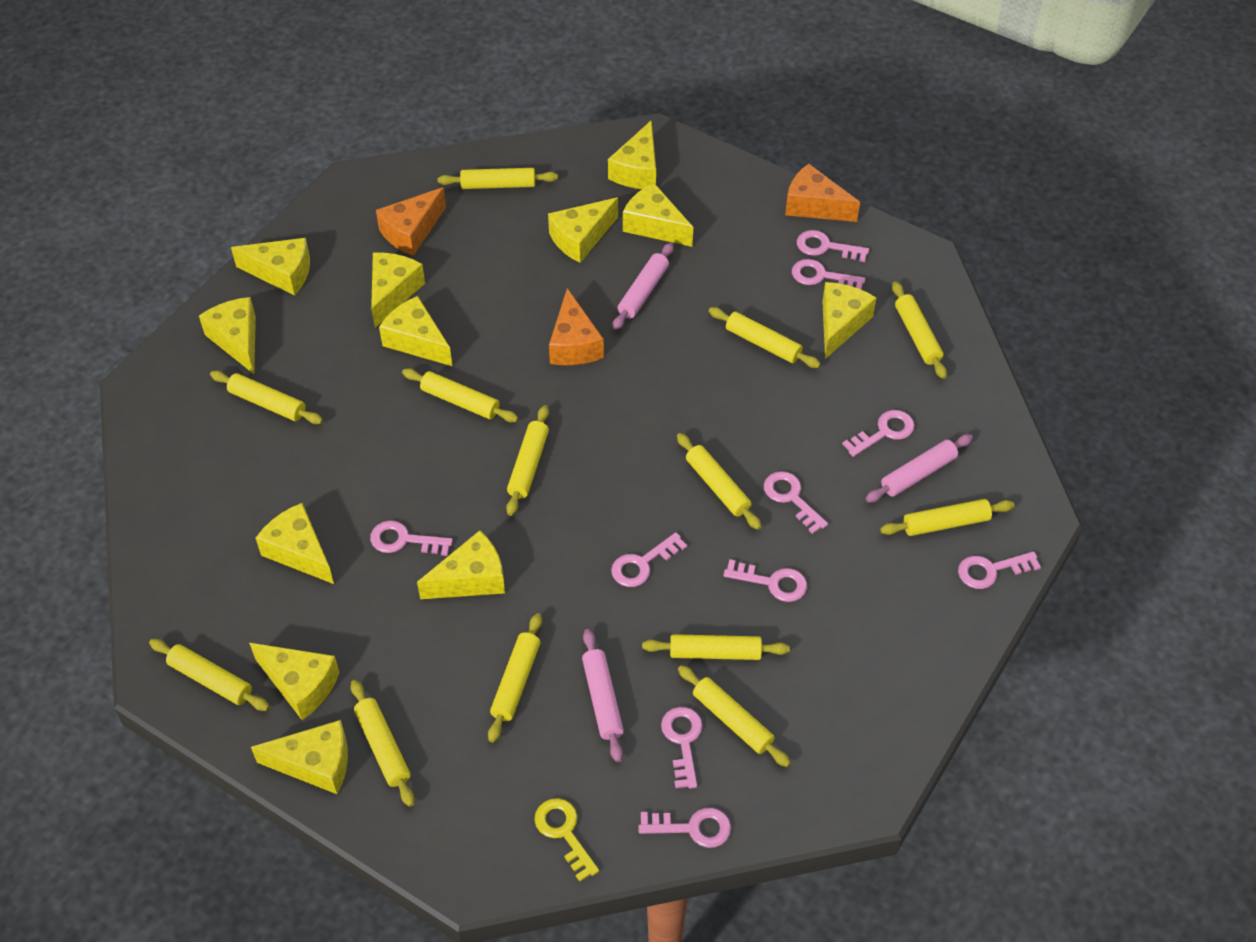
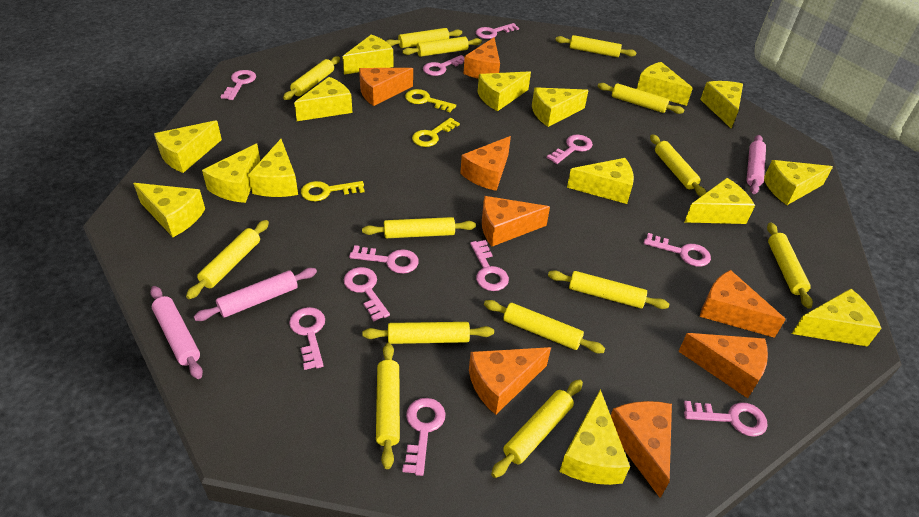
orange cheese: 3 -> 8
pink key: 10 -> 11
yellow cheese: 12 -> 15
yellow key: 1 -> 3
yellow rolling pin: 13 -> 14

